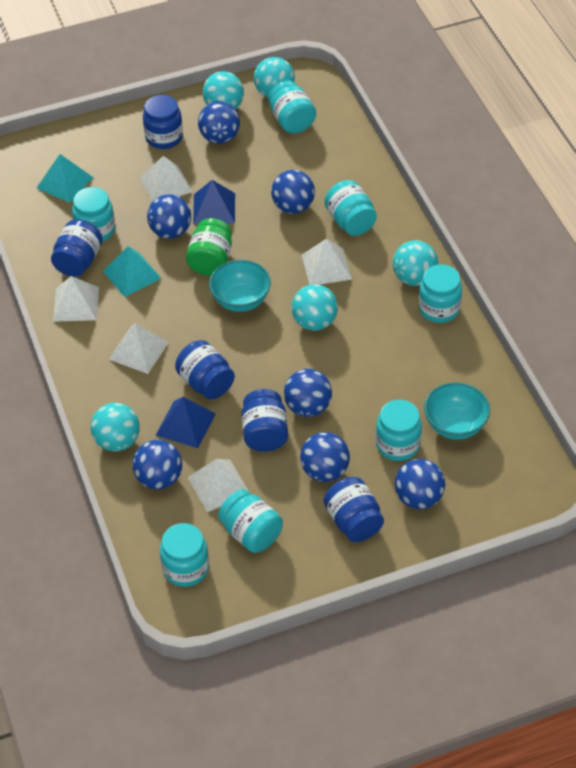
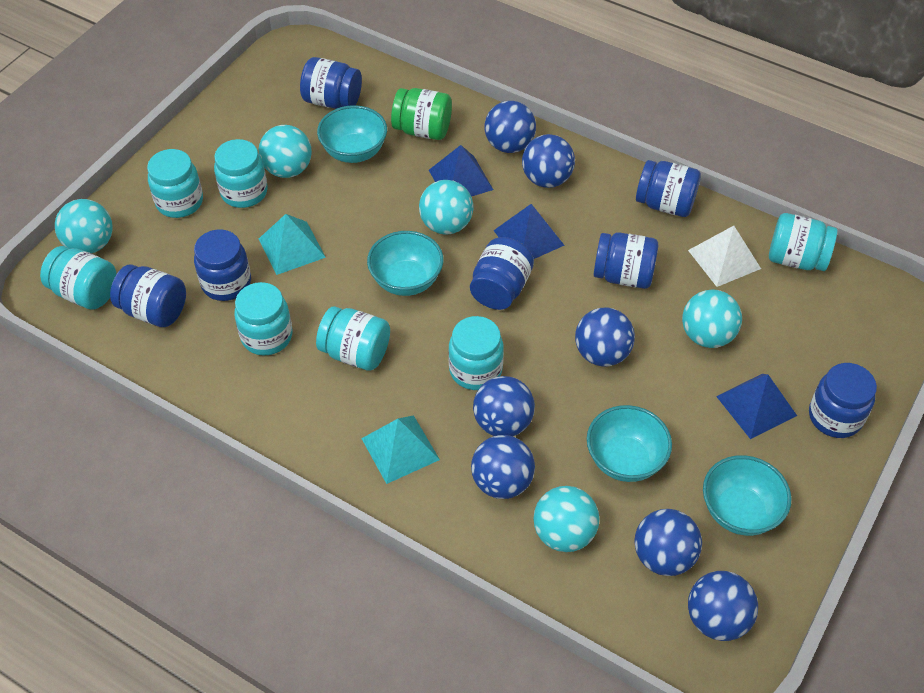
blue jar: 5 -> 7
blue pyramid: 2 -> 3
turquoise bowl: 2 -> 4
white pyramid: 5 -> 1

